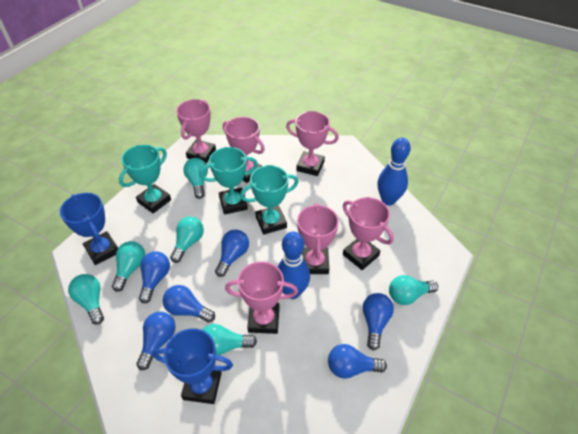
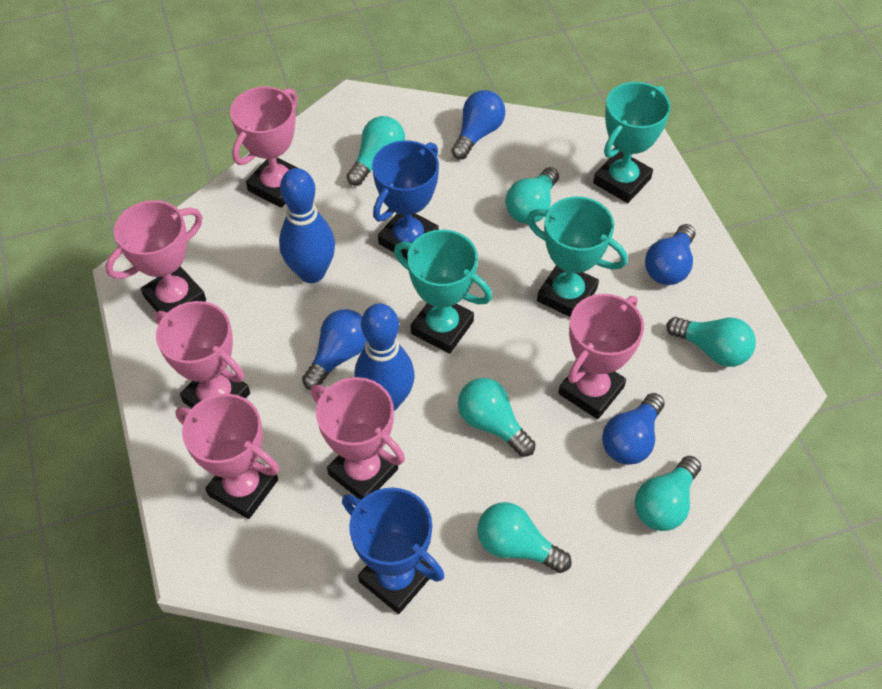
blue light bulb: 6 -> 4

